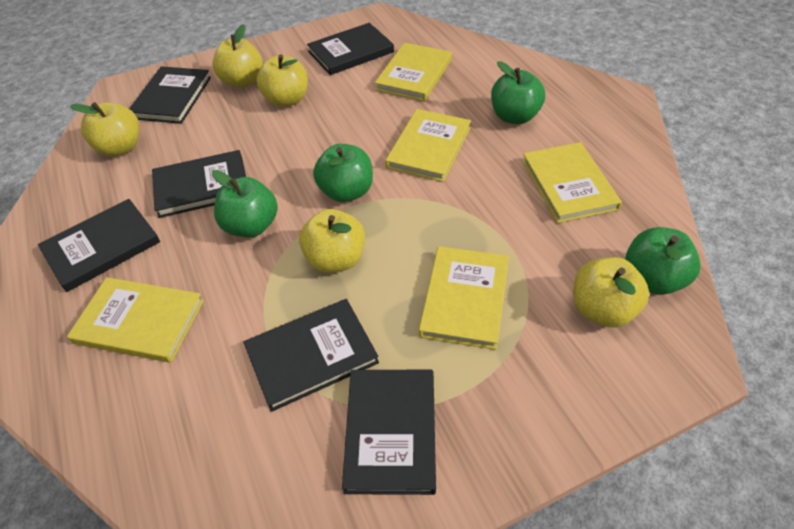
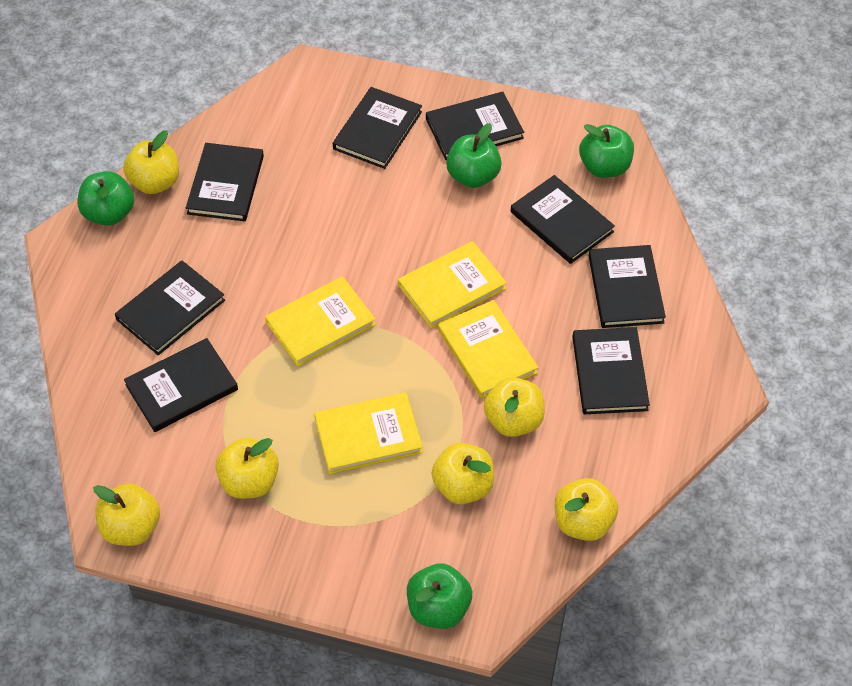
black book: 6 -> 8
yellow apple: 5 -> 6
yellow book: 5 -> 4

